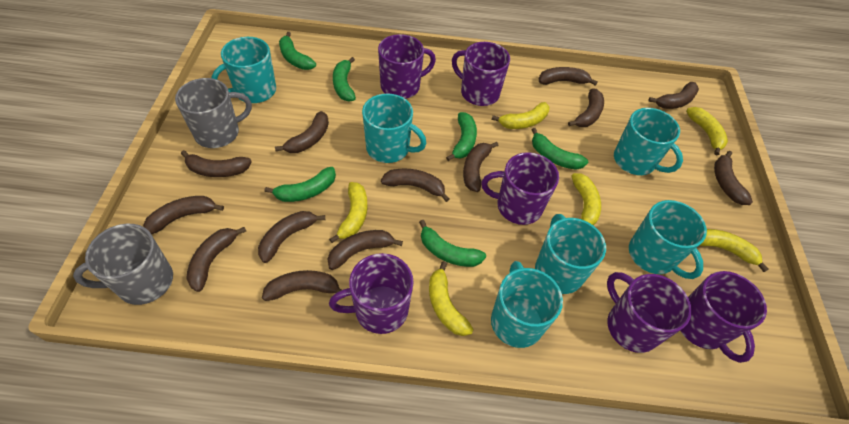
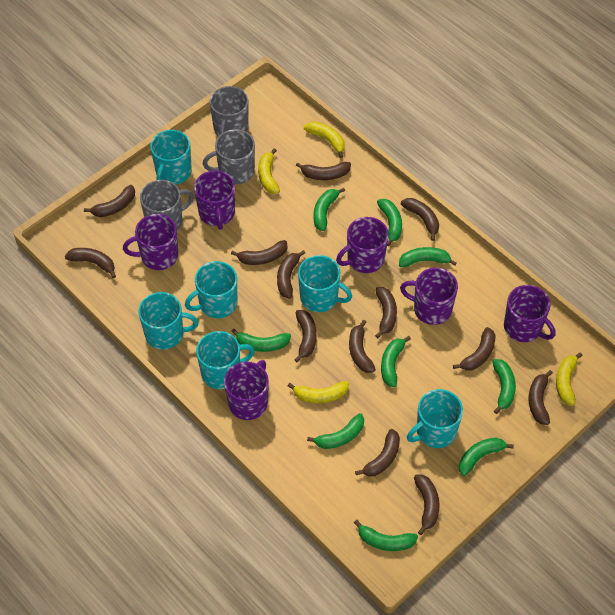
green banana: 6 -> 9
grey mug: 2 -> 3
yellow banana: 6 -> 4

